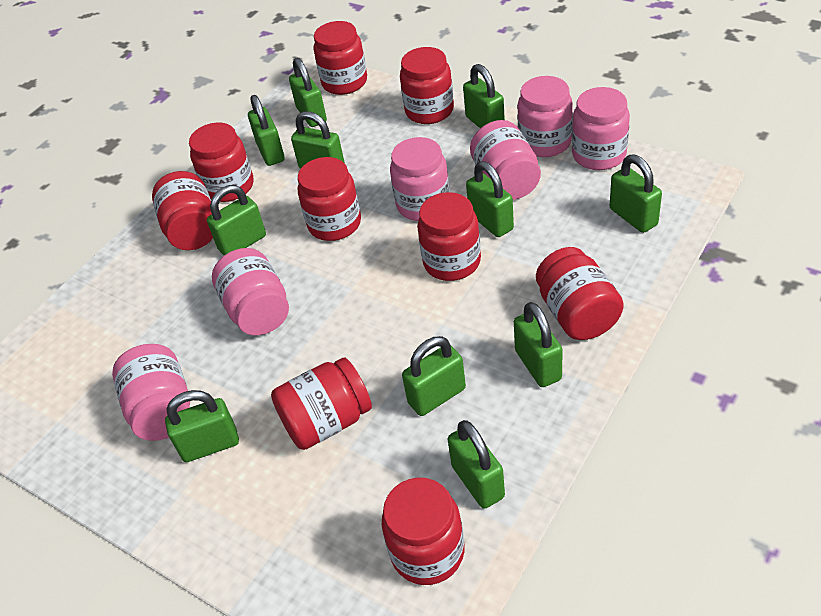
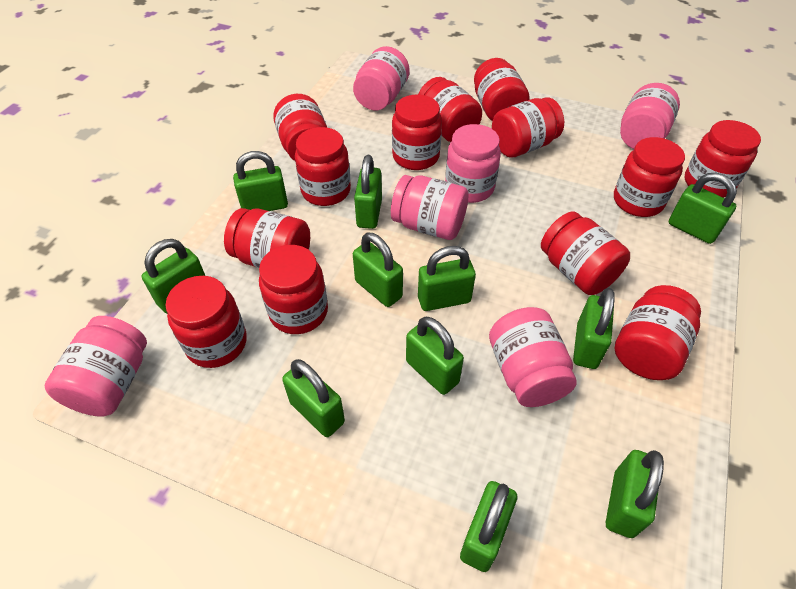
red jar: 9 -> 13

